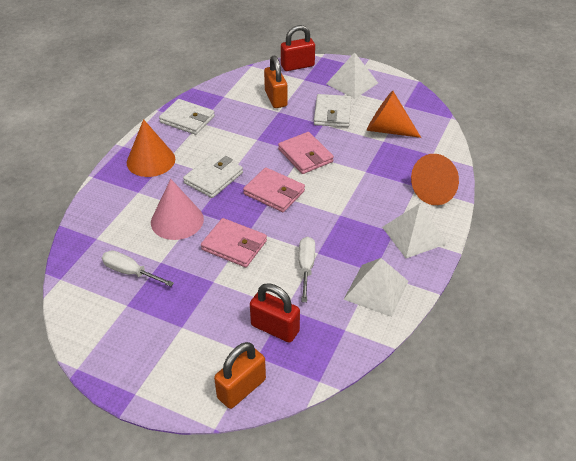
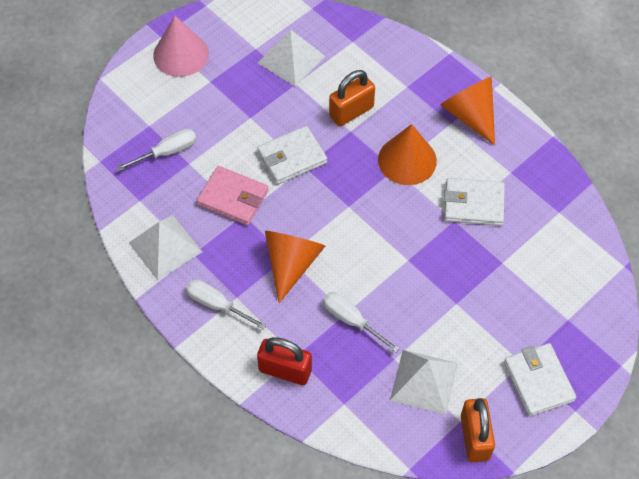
pink wallet: 3 -> 1
red padlock: 2 -> 1
white screwdriver: 2 -> 3

